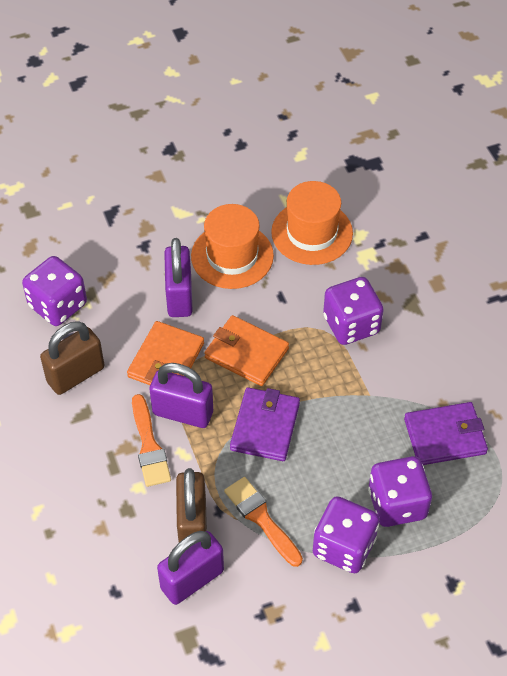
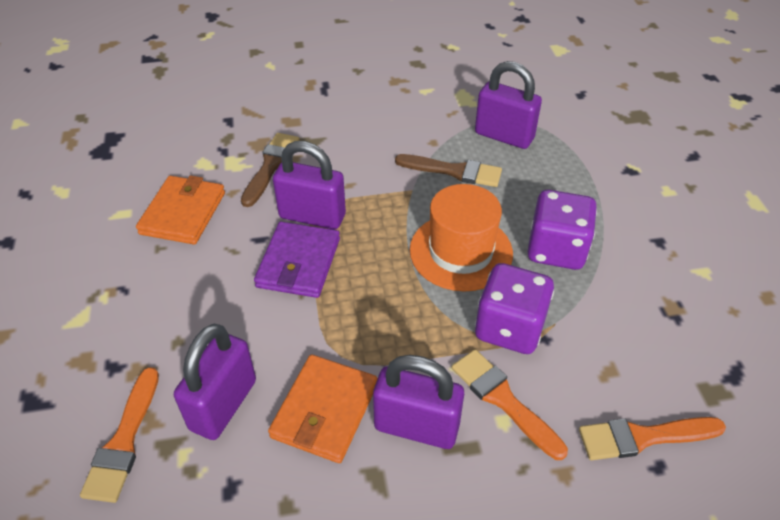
brown brush: 0 -> 2
brown padlock: 2 -> 0
orange brush: 2 -> 3
orange hat: 2 -> 1
purple dice: 4 -> 2
purple padlock: 3 -> 4
purple wallet: 2 -> 1

